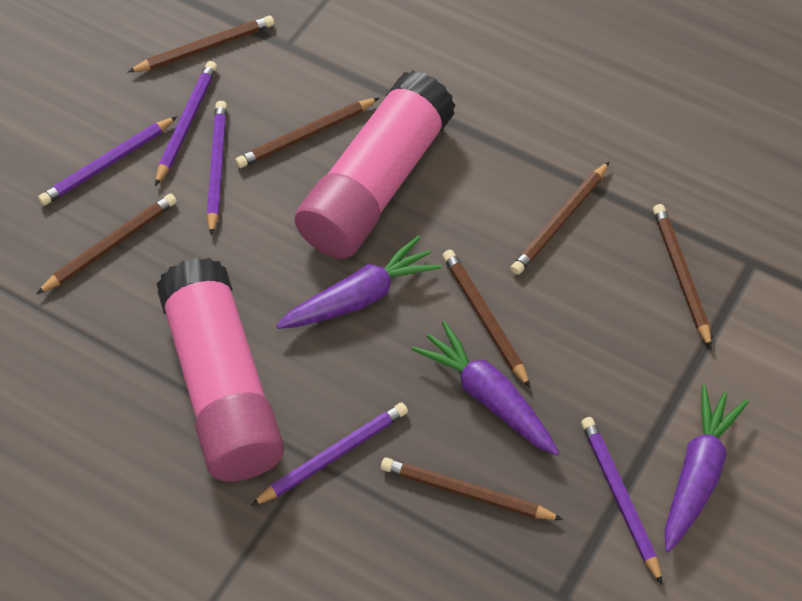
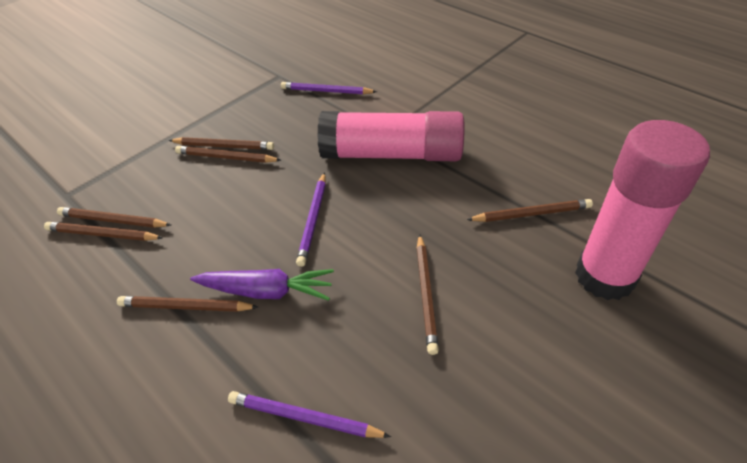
purple carrot: 3 -> 1
purple pencil: 5 -> 3

